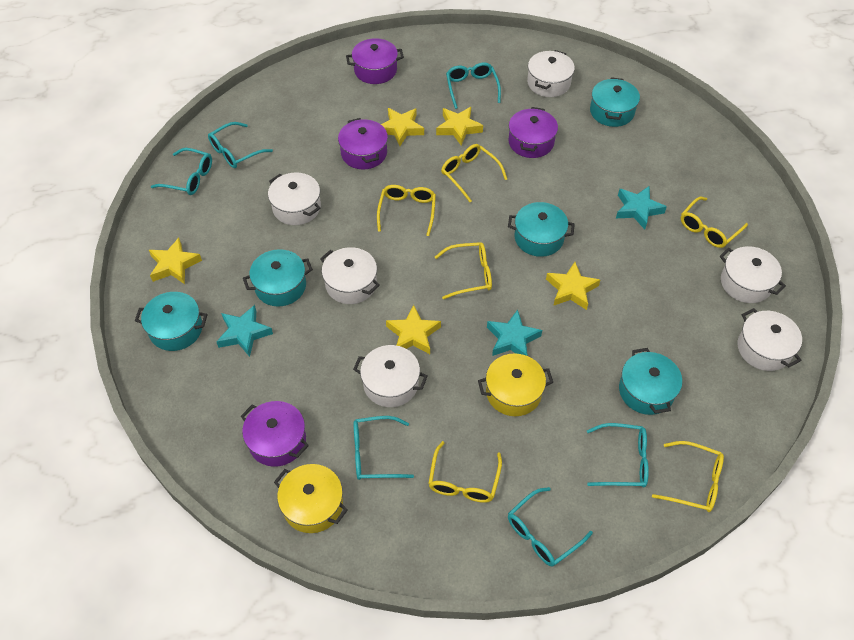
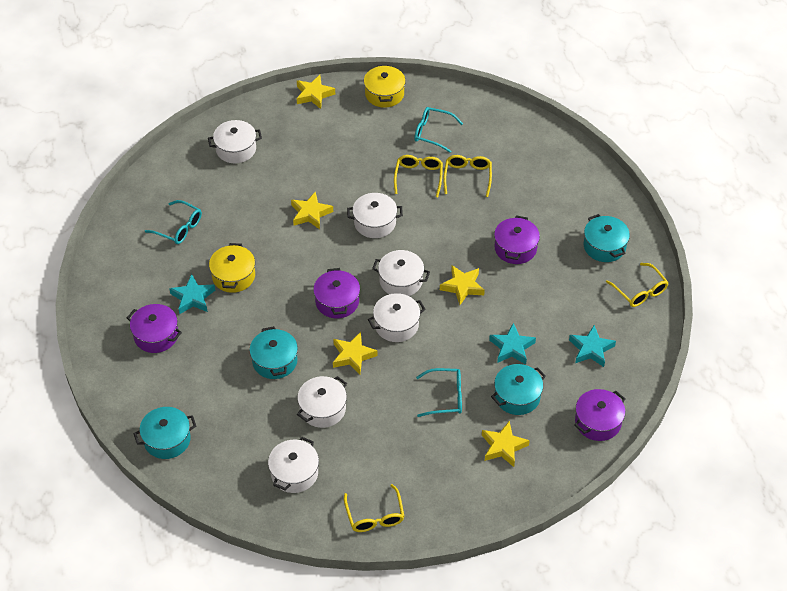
turquoise glasses: 6 -> 3
turquoise pot: 5 -> 4
yellow glasses: 6 -> 4

